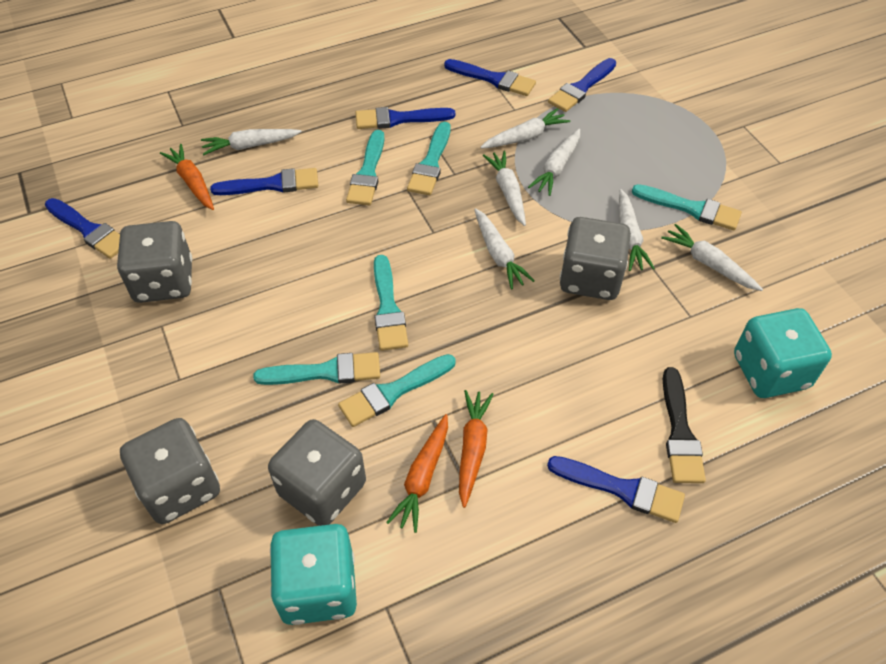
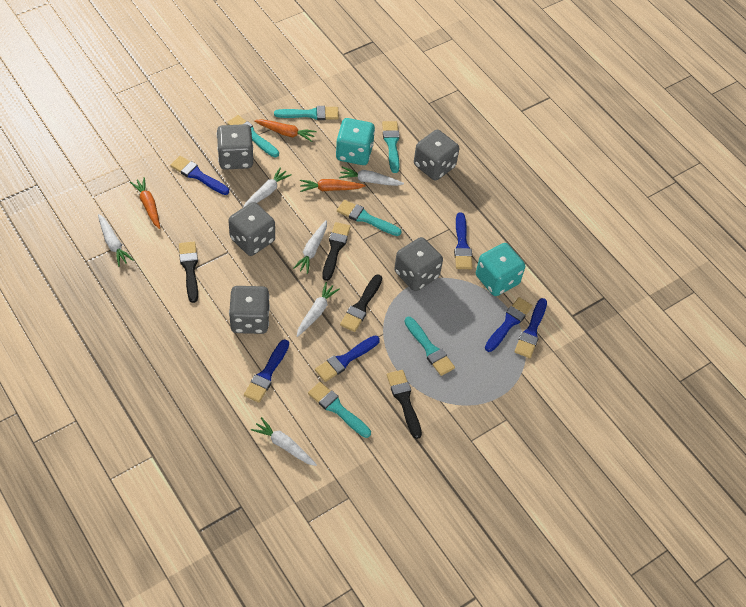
black brush: 1 -> 4
grey dice: 4 -> 5
white carrot: 7 -> 6

